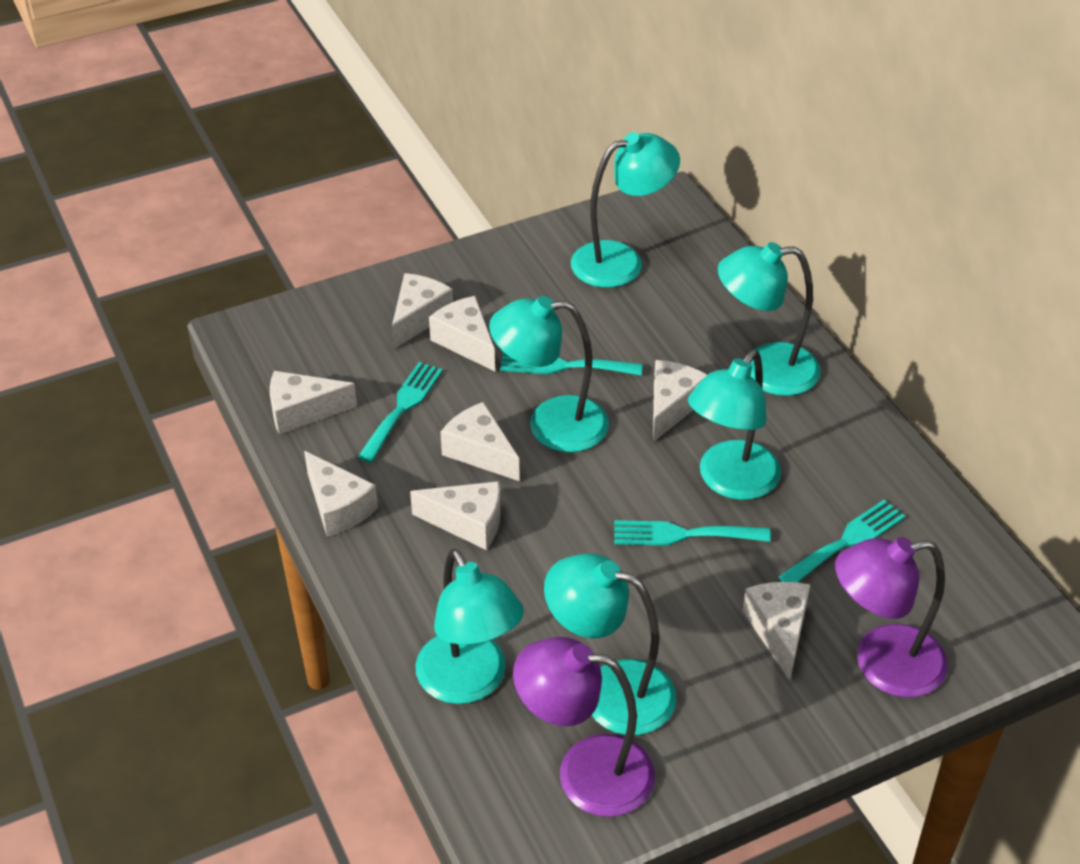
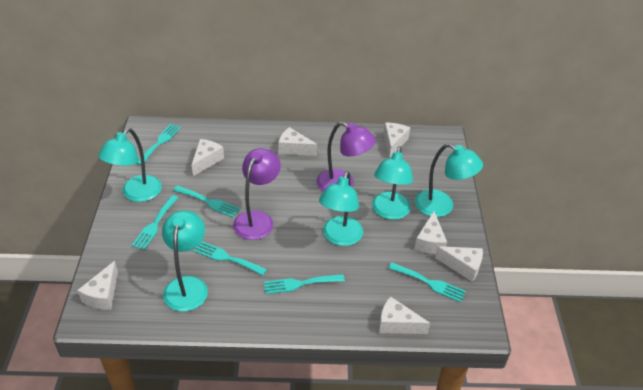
turquoise fork: 4 -> 6
turquoise lamp: 6 -> 5
white cheese: 8 -> 7

